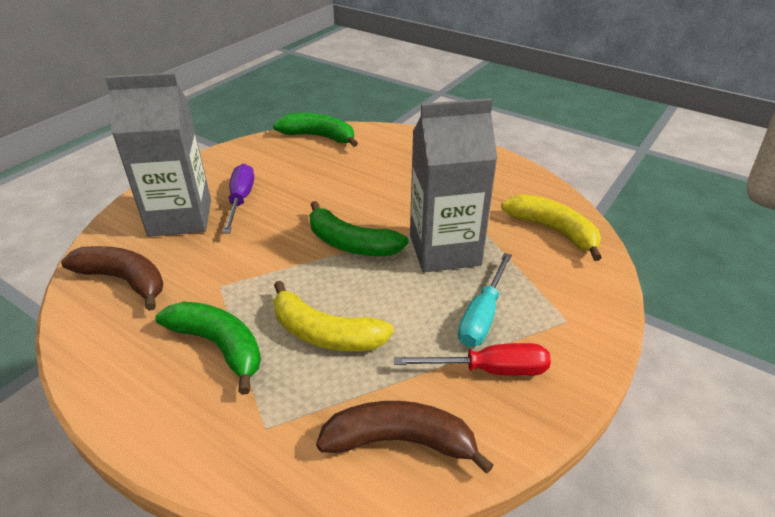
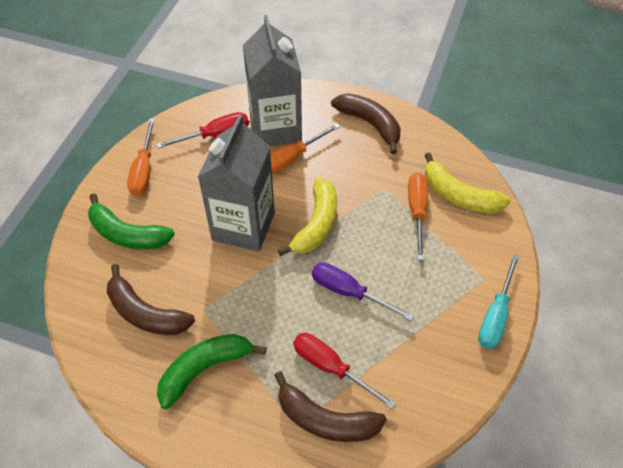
brown banana: 2 -> 3
green banana: 3 -> 2
orange screwdriver: 0 -> 3
red screwdriver: 1 -> 2

